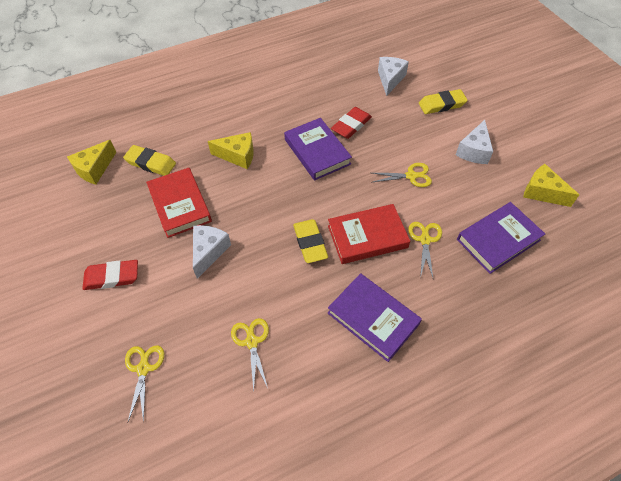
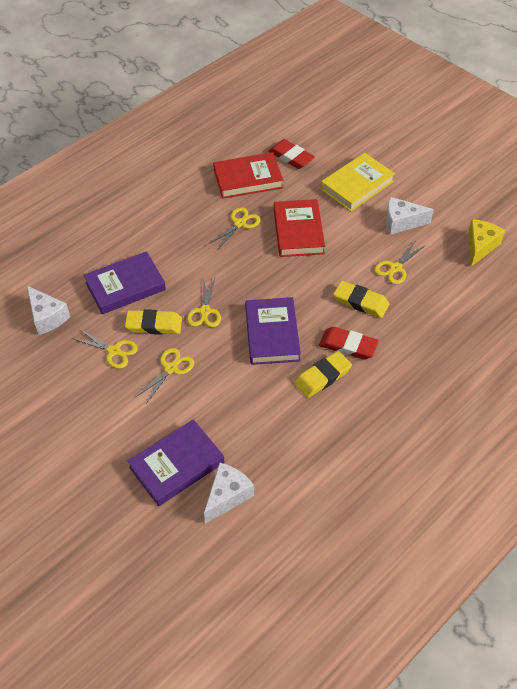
yellow book: 0 -> 1
yellow cheese: 3 -> 1
yellow scissors: 4 -> 5

